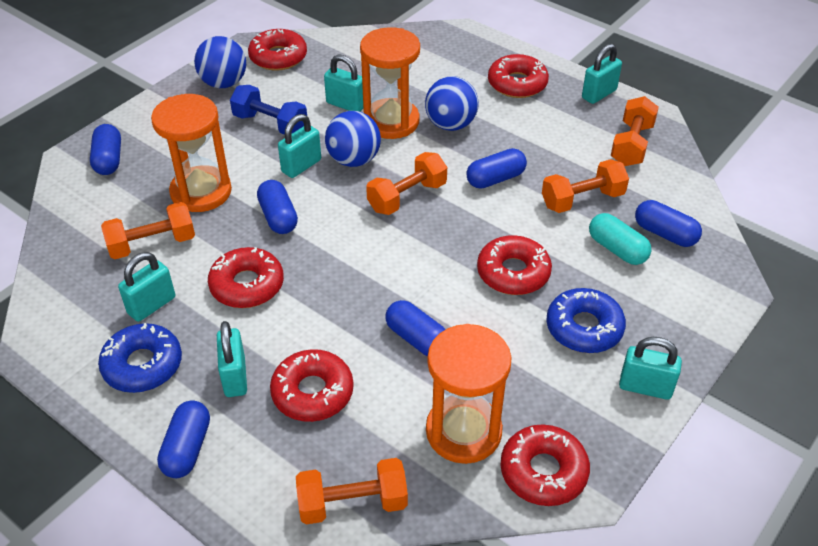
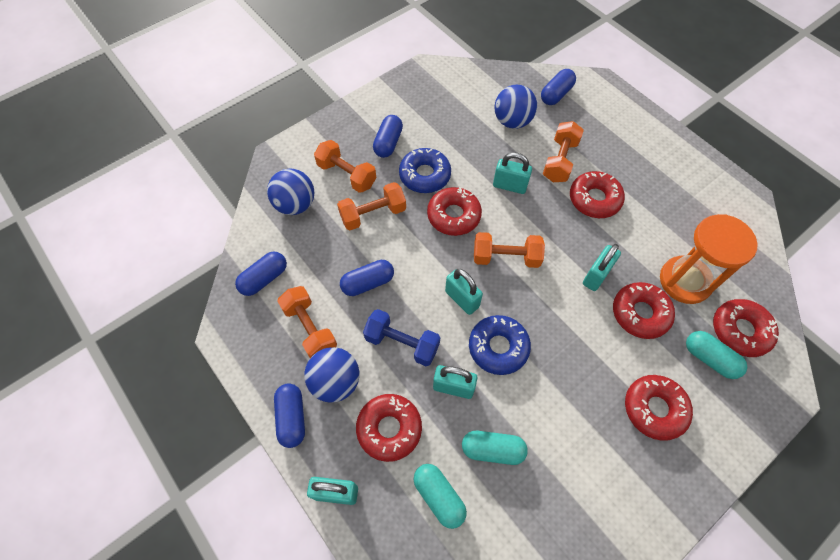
blue capsule: 6 -> 5
orange hourglass: 3 -> 1
turquoise capsule: 1 -> 3
turquoise padlock: 6 -> 5

